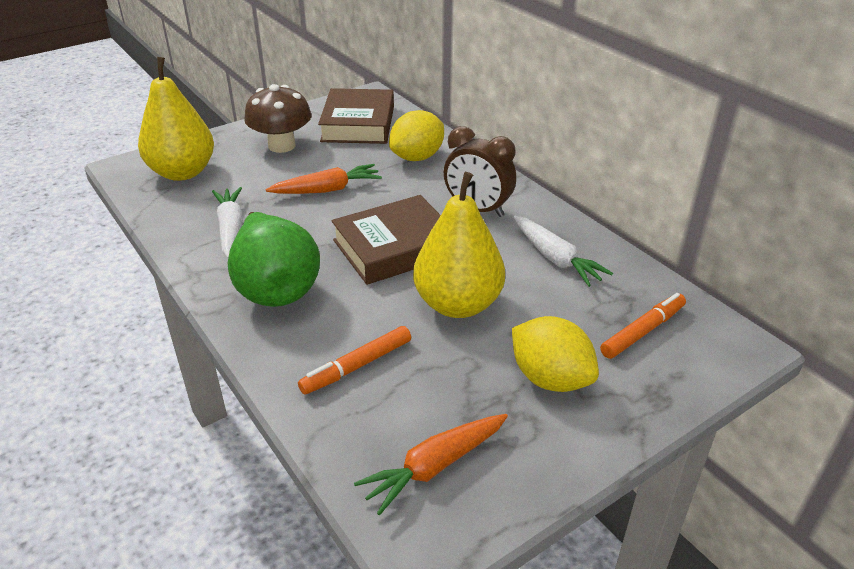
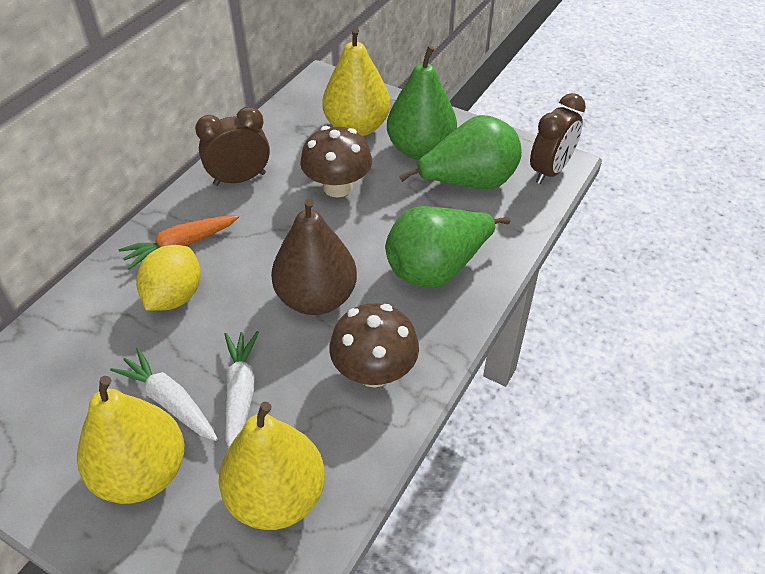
brown book: 2 -> 0
brown clock: 1 -> 2
brown mushroom: 1 -> 2
brown pear: 0 -> 1
green pear: 1 -> 3
orange carrot: 2 -> 1
orange marker: 2 -> 0
yellow lemon: 2 -> 1
yellow pear: 2 -> 3

